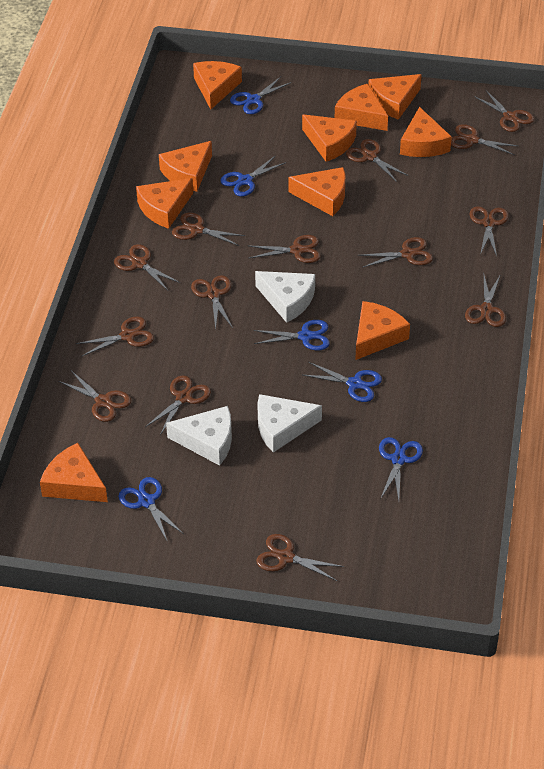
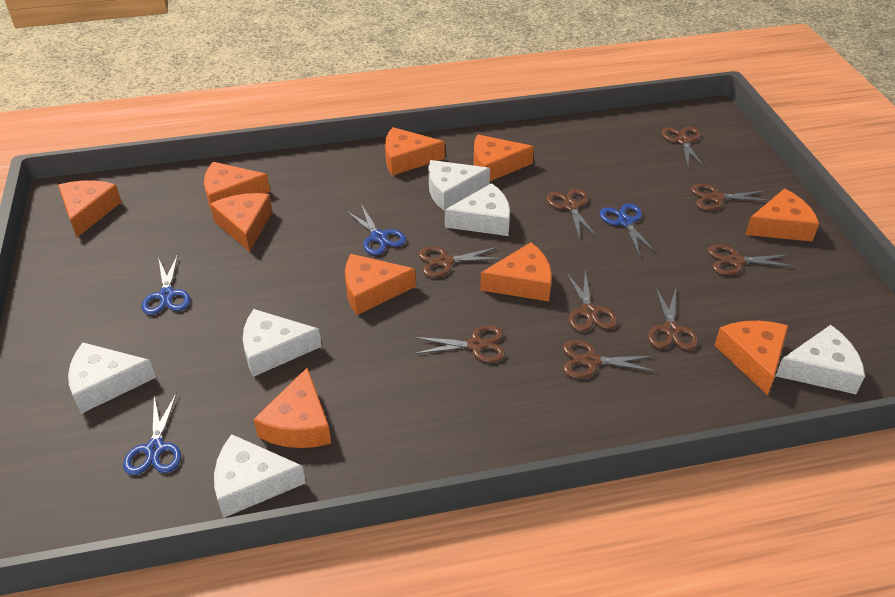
blue scissors: 6 -> 4
brown scissors: 14 -> 9
white cheese: 3 -> 6

